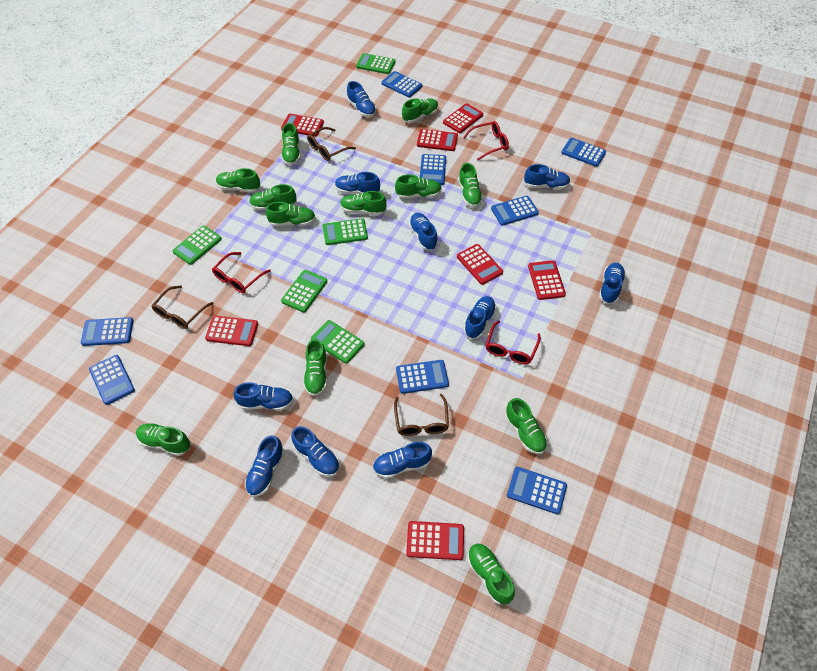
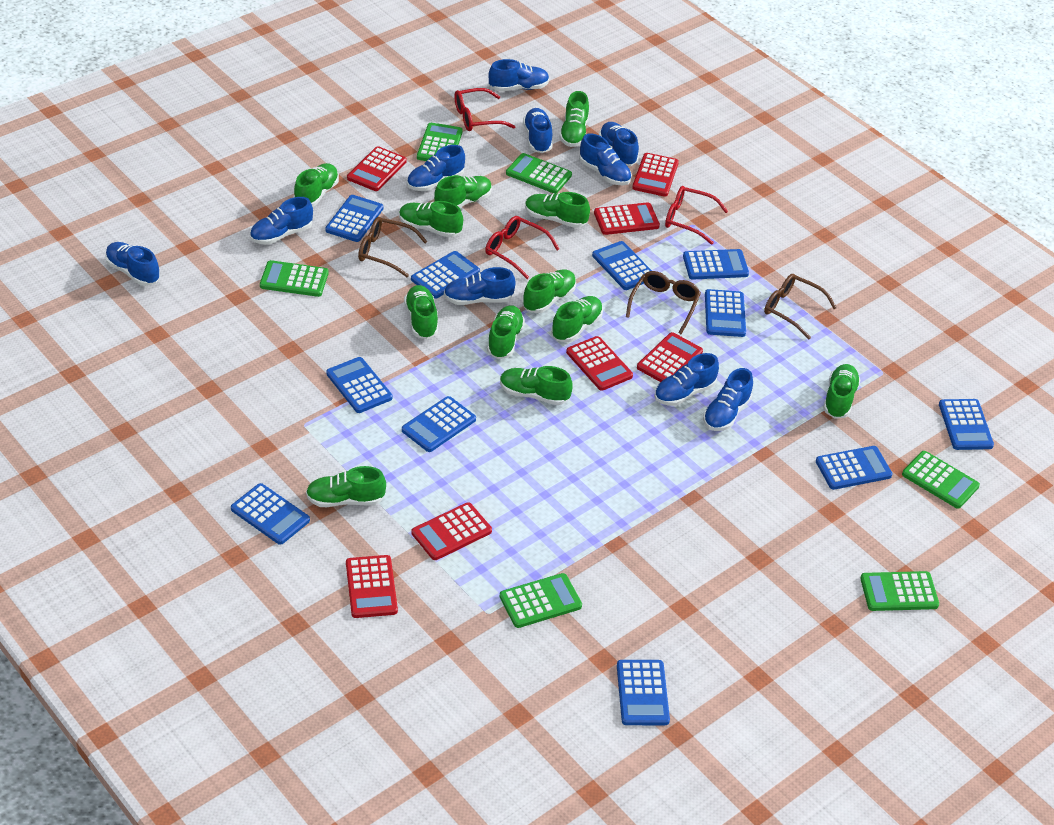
blue calculator: 8 -> 11
green calculator: 5 -> 6

